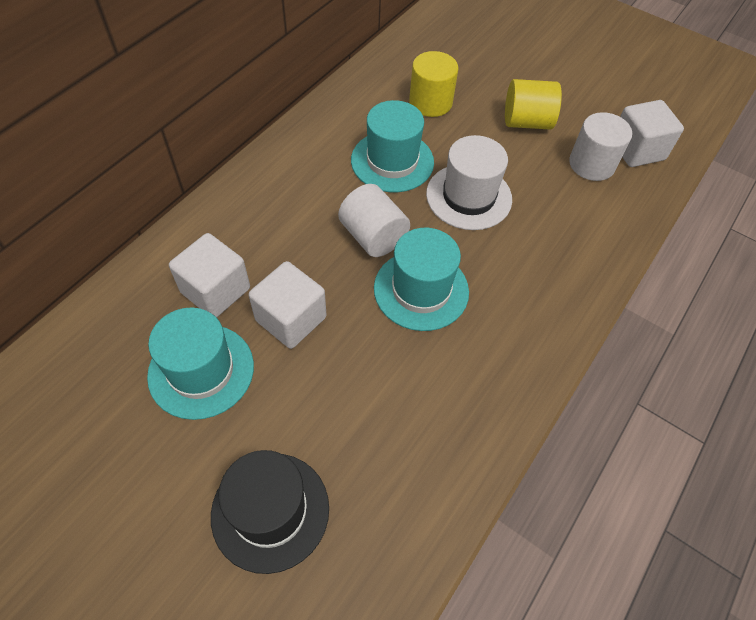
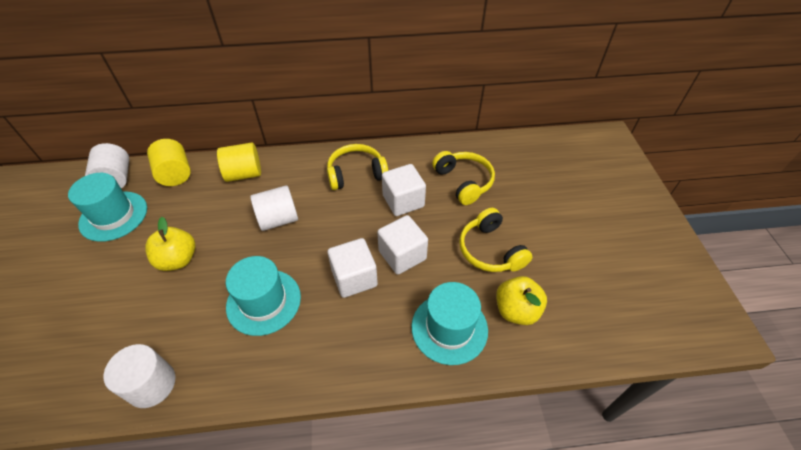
black hat: 1 -> 0
white cylinder: 2 -> 3
white hat: 1 -> 0
yellow apple: 0 -> 2
yellow headphones: 0 -> 3

